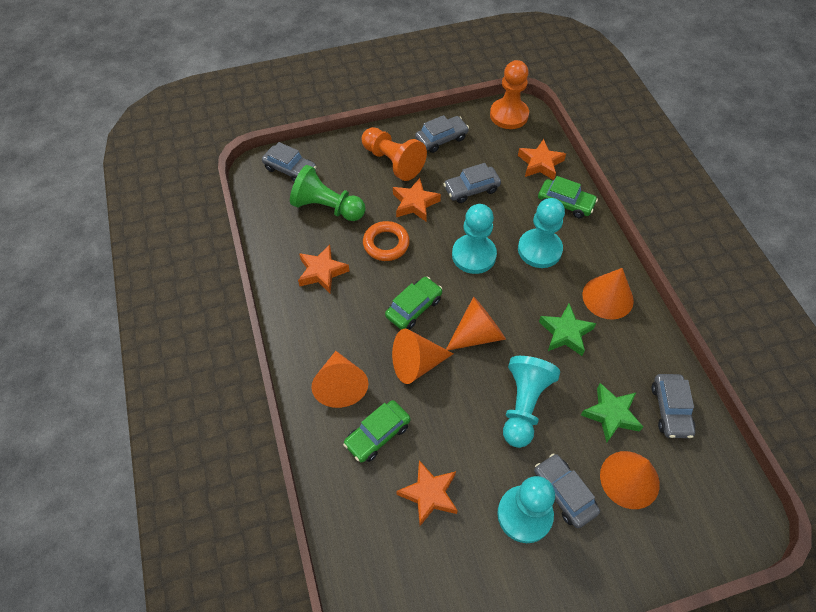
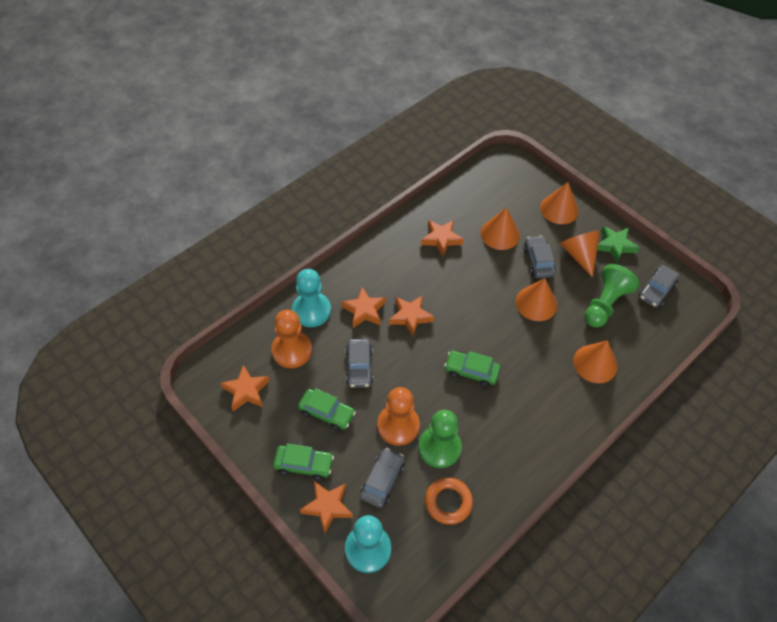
green pawn: 1 -> 2
green star: 2 -> 1
grey car: 5 -> 4
orange star: 4 -> 5
turquoise pawn: 4 -> 2

